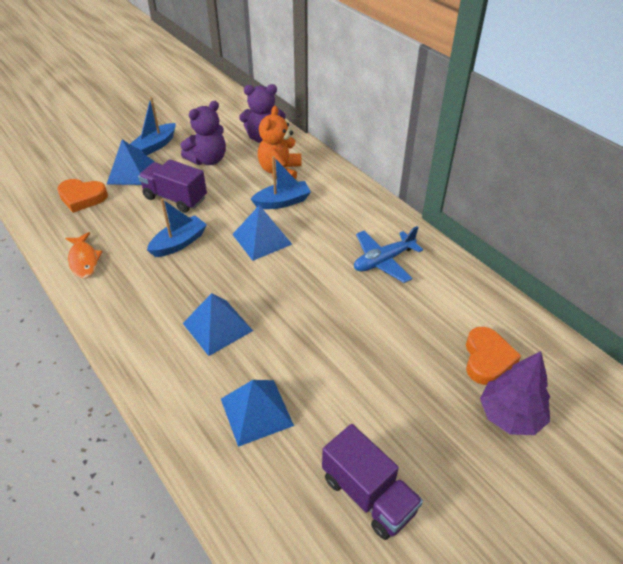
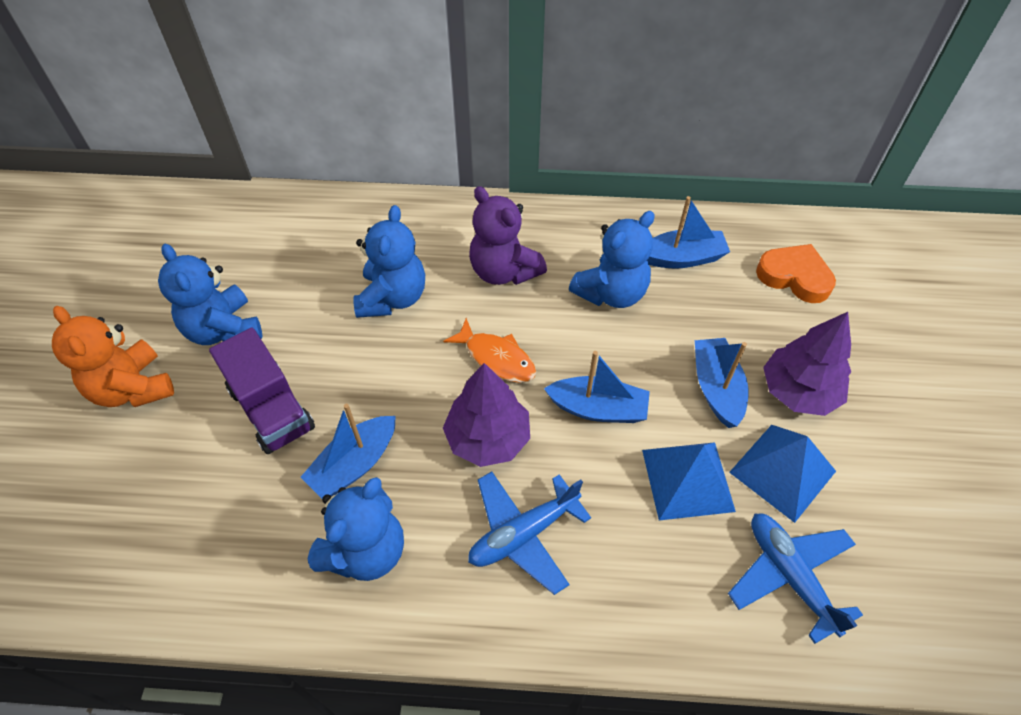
blue boat: 3 -> 4
blue plane: 1 -> 2
blue pyramid: 4 -> 2
blue teddy bear: 0 -> 4
orange heart: 2 -> 1
purple teddy bear: 2 -> 1
purple tree: 1 -> 2
purple truck: 2 -> 1

